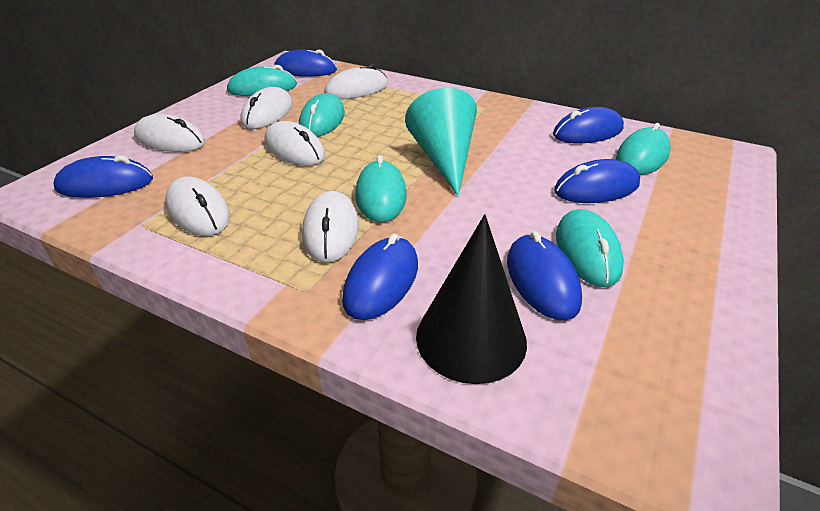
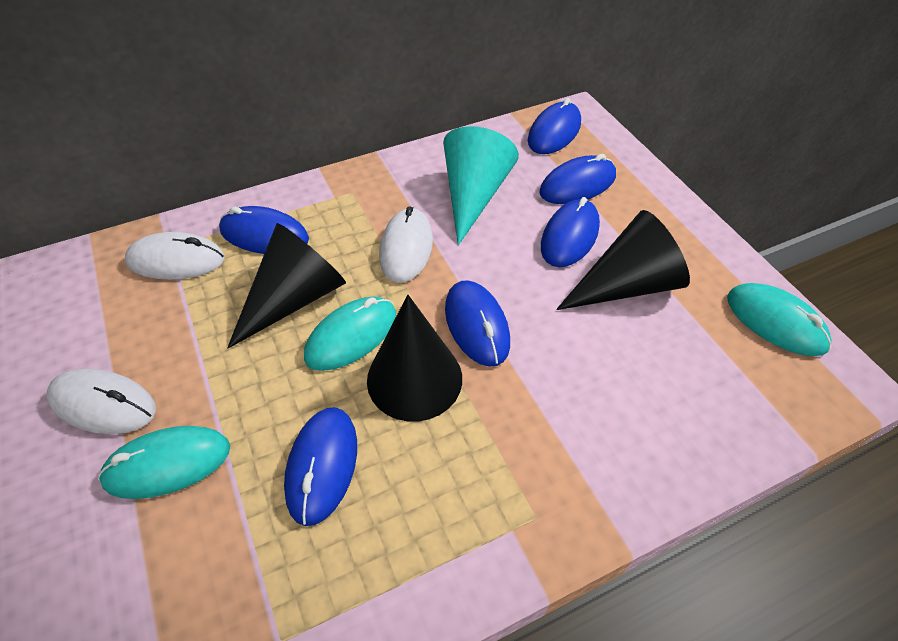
black cone: 1 -> 3
turquoise mouse: 5 -> 3
white mouse: 6 -> 3

